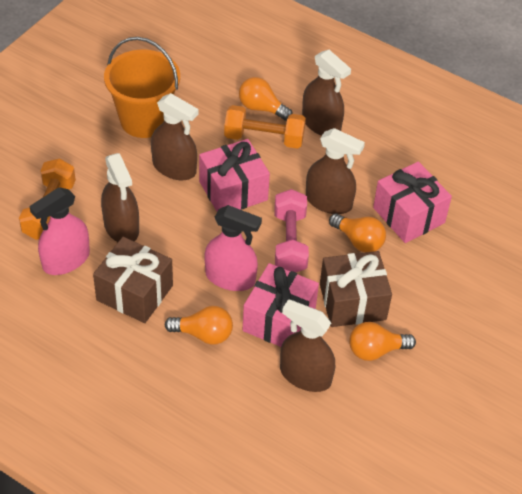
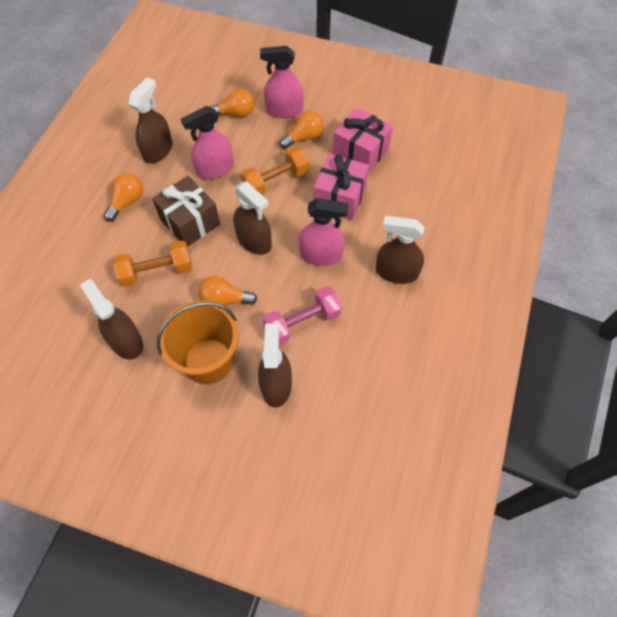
brown gift: 2 -> 1
pink gift: 3 -> 2
pink spray bottle: 2 -> 3

